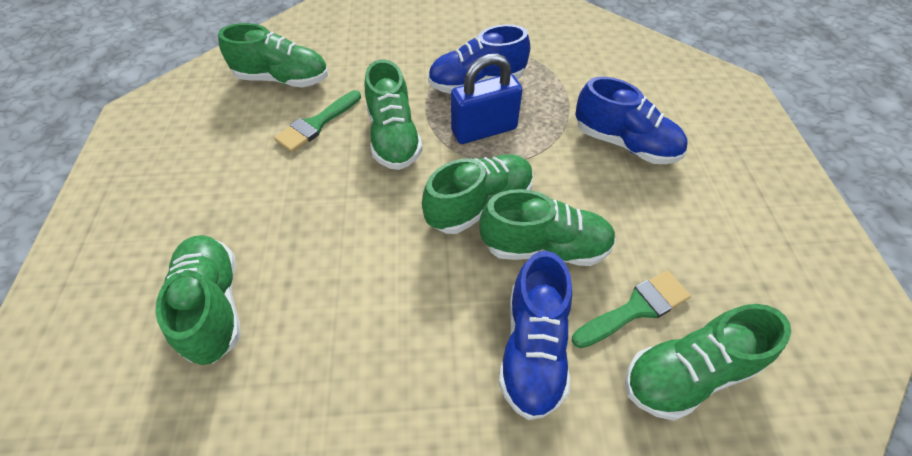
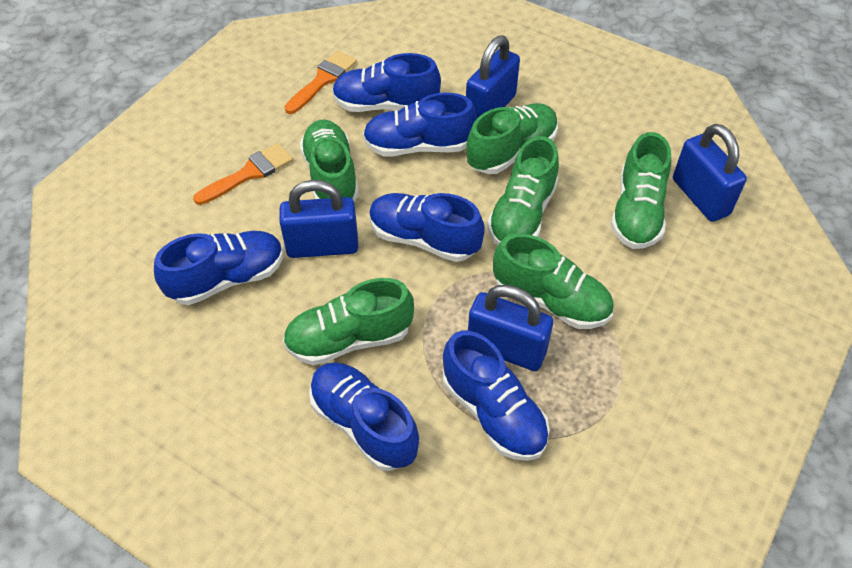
blue padlock: 1 -> 4
blue shoe: 3 -> 6
green brush: 2 -> 0
orange brush: 0 -> 2

